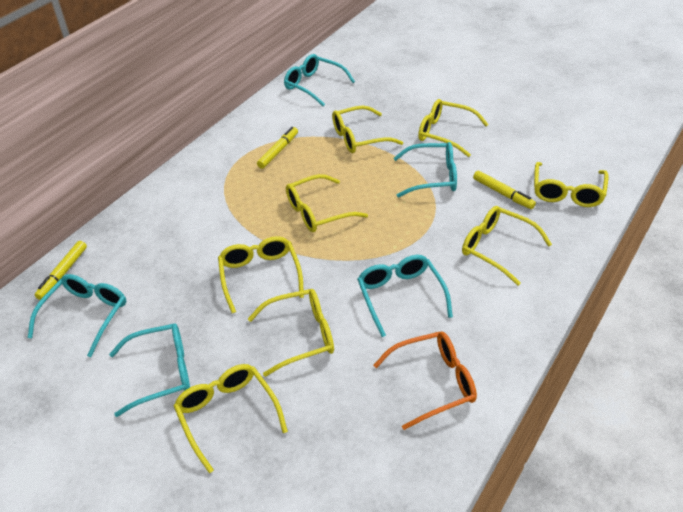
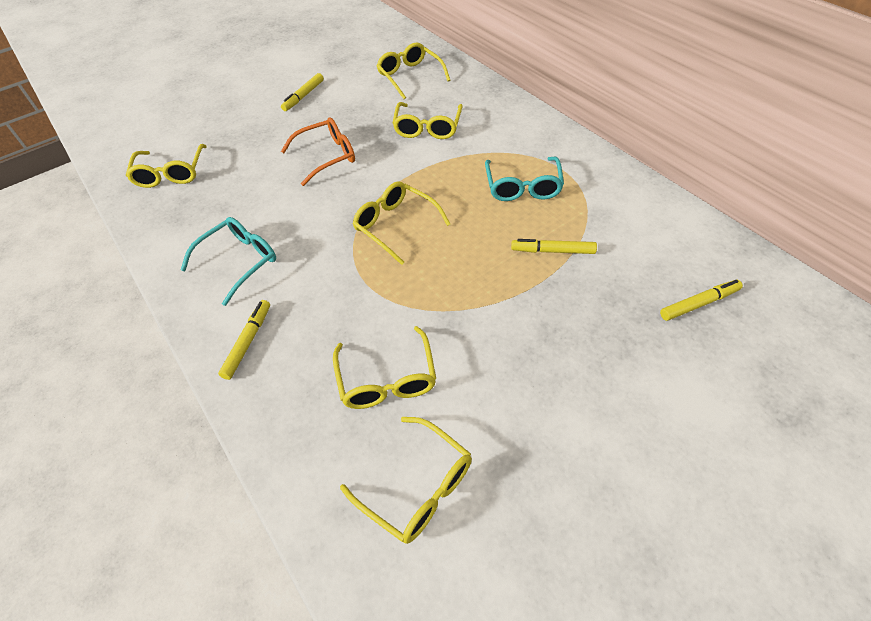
turquoise glasses: 5 -> 2
yellow glasses: 8 -> 6
yellow marker: 3 -> 4

